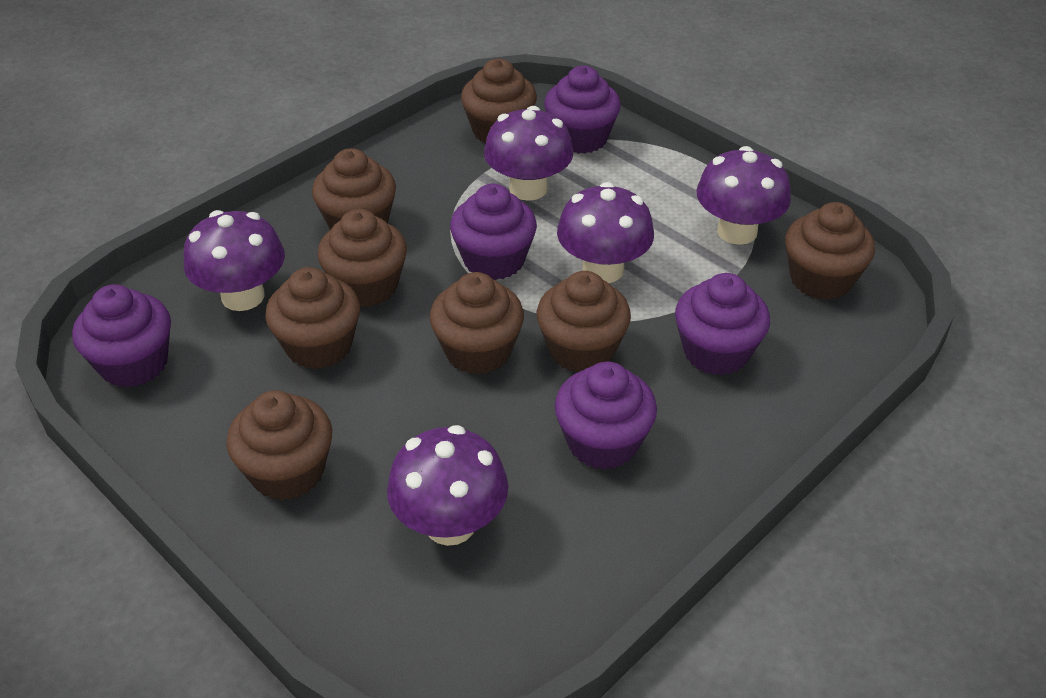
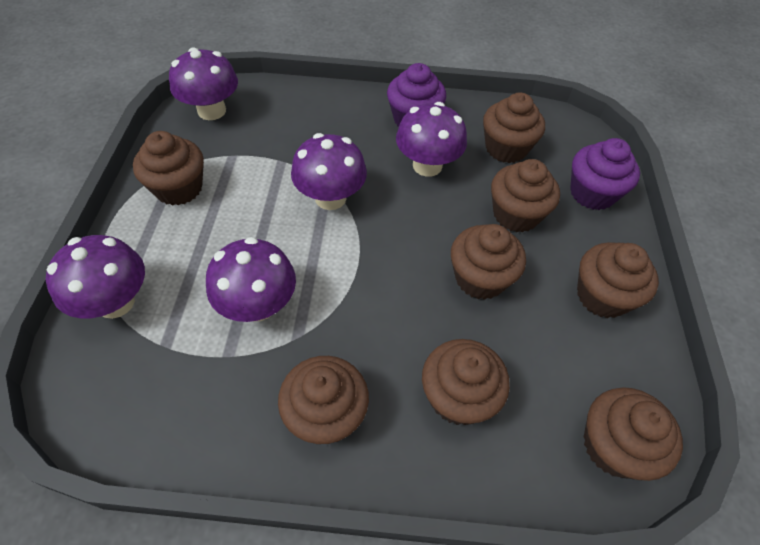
purple cupcake: 5 -> 2

